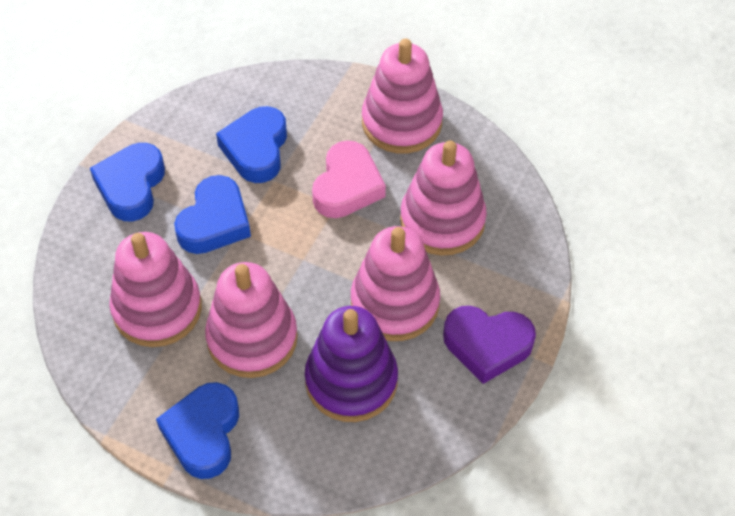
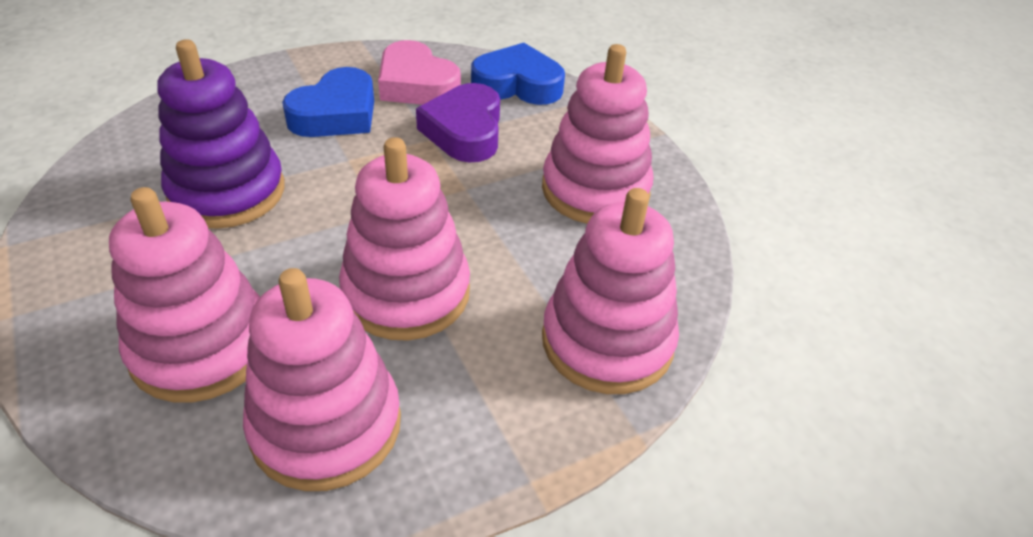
blue heart: 4 -> 2

